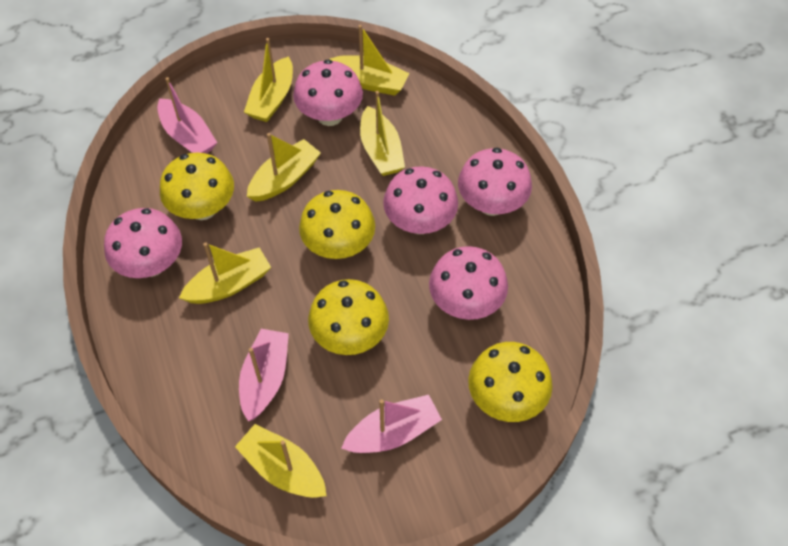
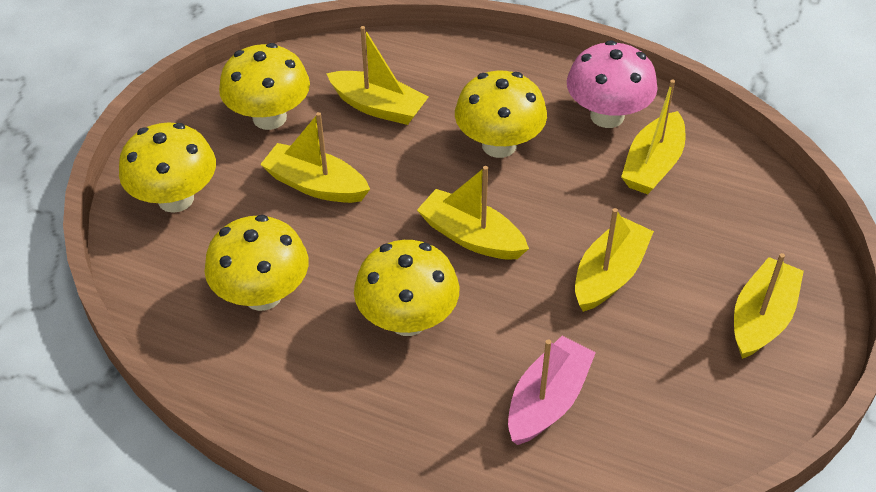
pink boat: 3 -> 1
pink mushroom: 5 -> 1
yellow mushroom: 4 -> 5

